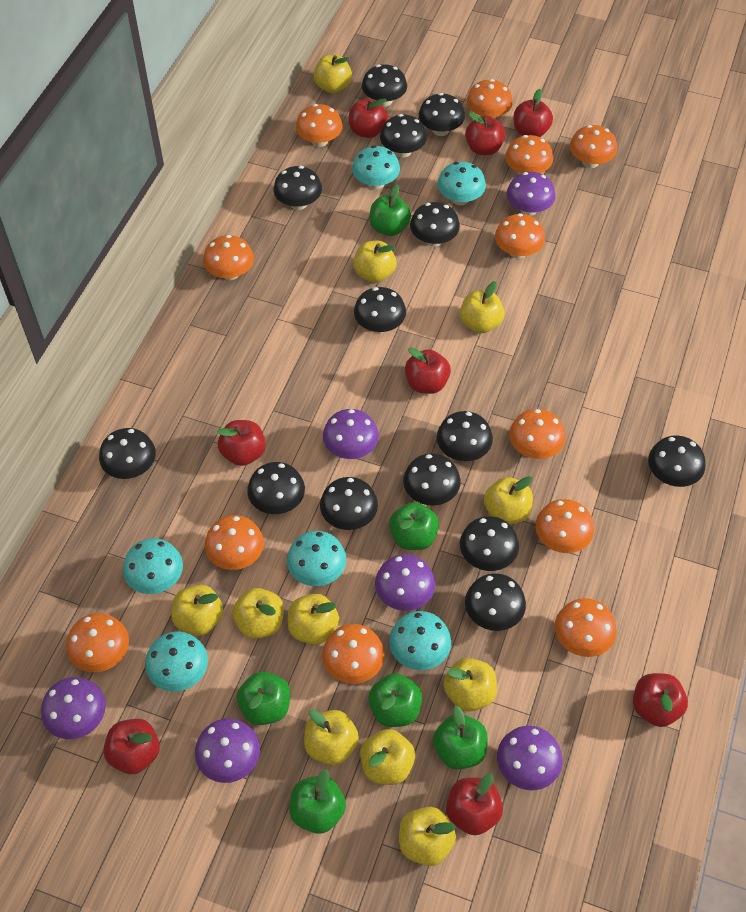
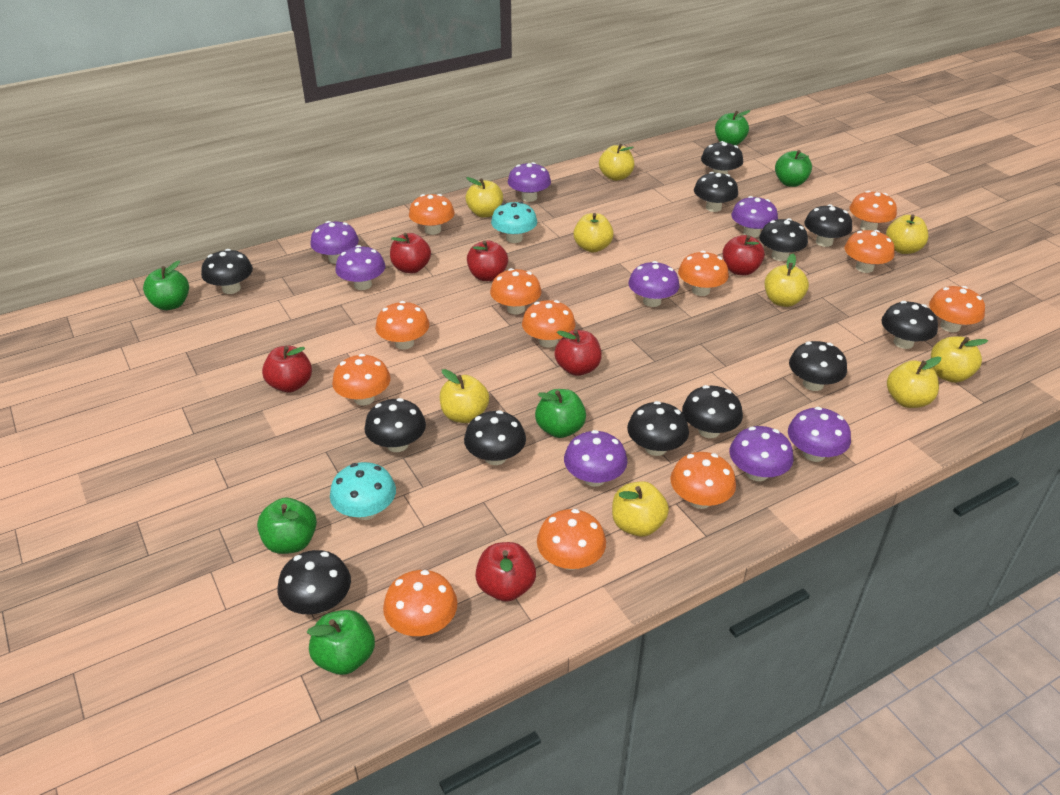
black mushroom: 14 -> 12
purple mushroom: 6 -> 8
red apple: 8 -> 6
turquoise mushroom: 6 -> 2
yellow apple: 11 -> 9

